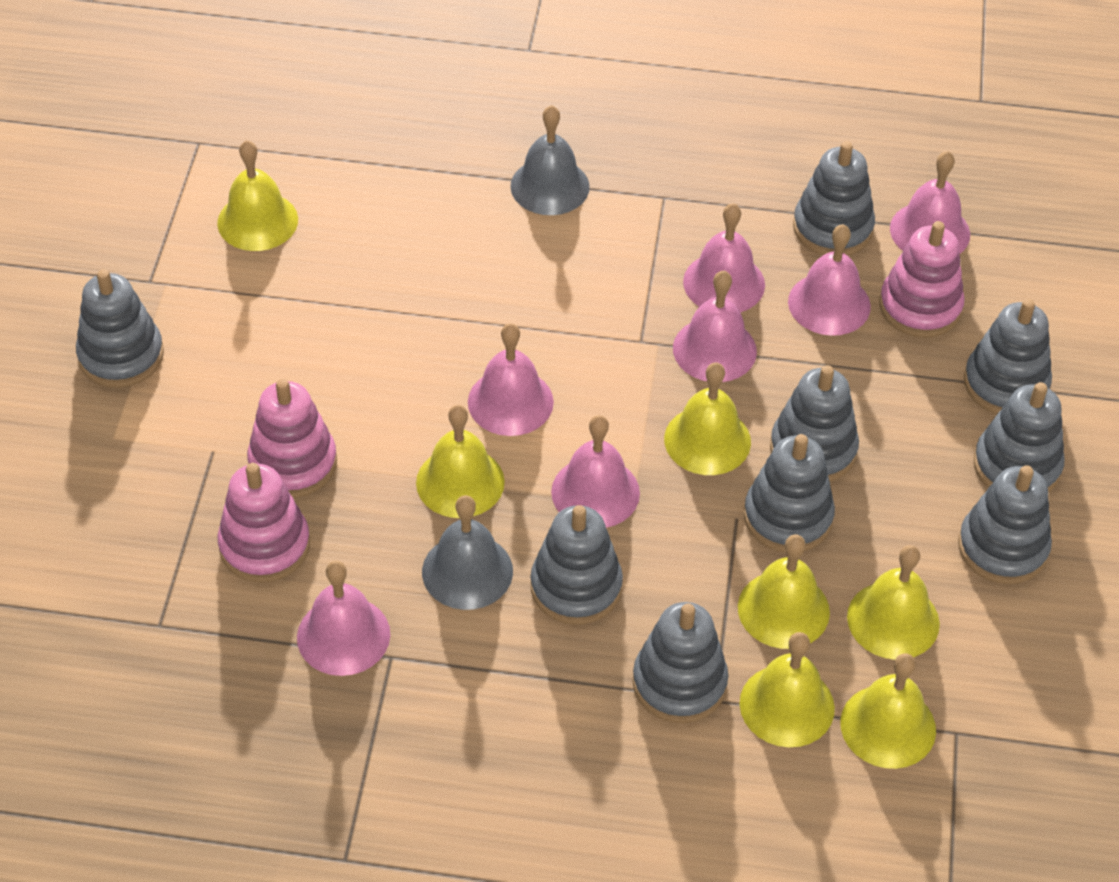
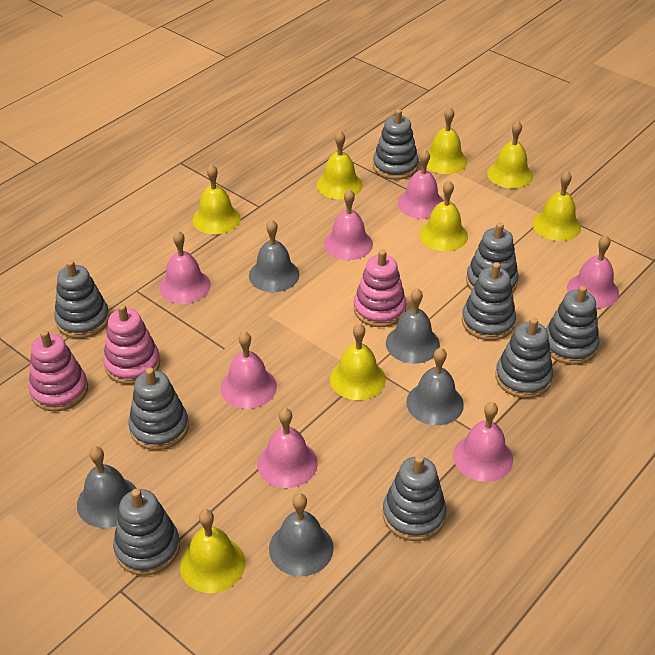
grey bell: 2 -> 5
yellow bell: 7 -> 8

